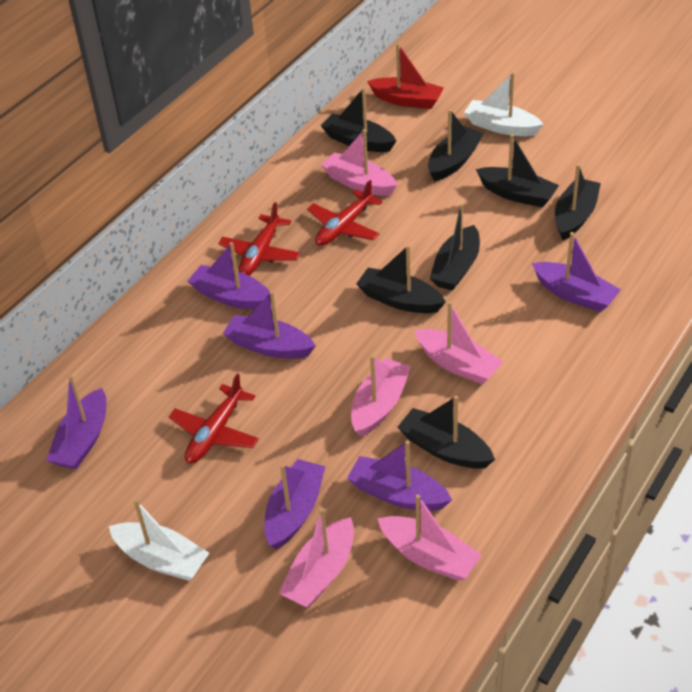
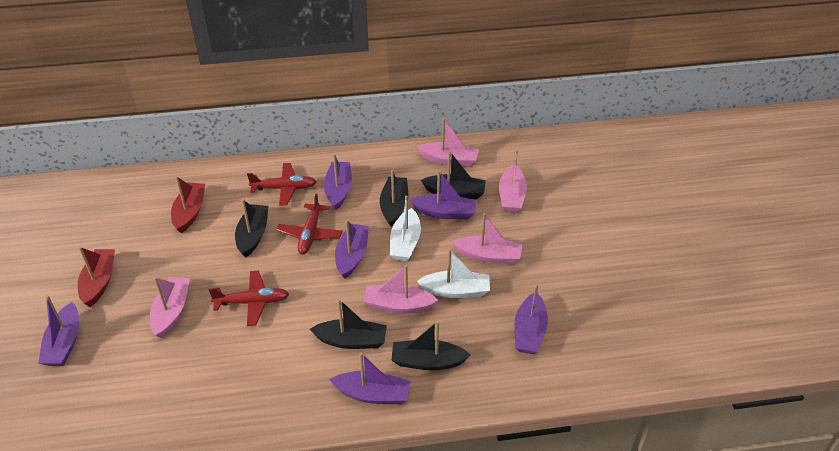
black boat: 7 -> 5
red boat: 1 -> 2

